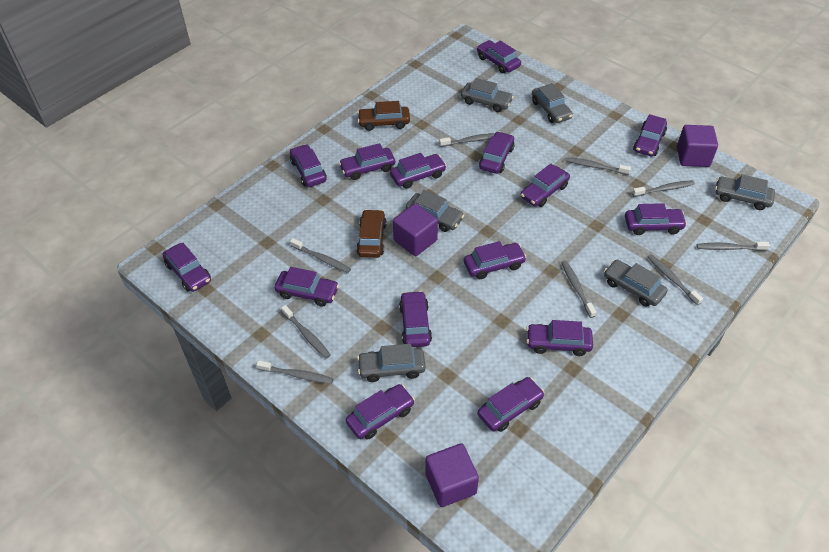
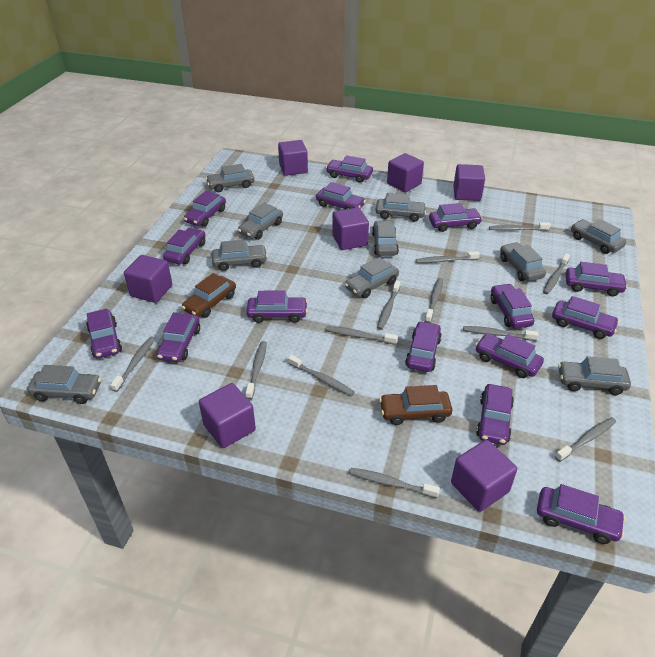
grey car: 6 -> 10
grey toothbrush: 9 -> 12
purple cube: 3 -> 7

